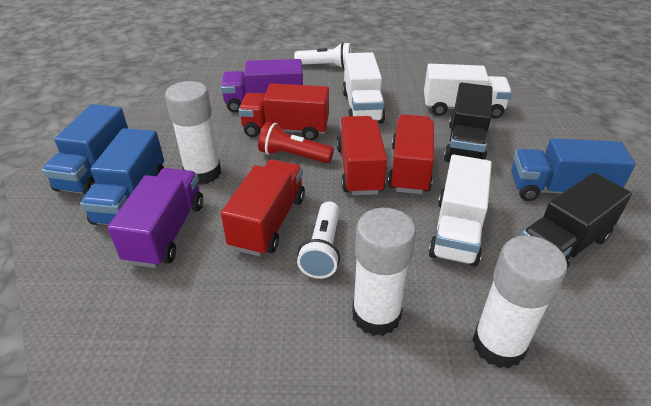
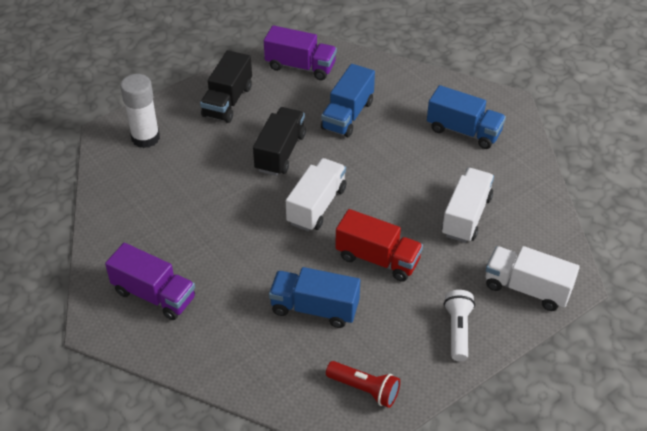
red truck: 4 -> 1
white flashlight: 2 -> 1
white glue stick: 3 -> 1

